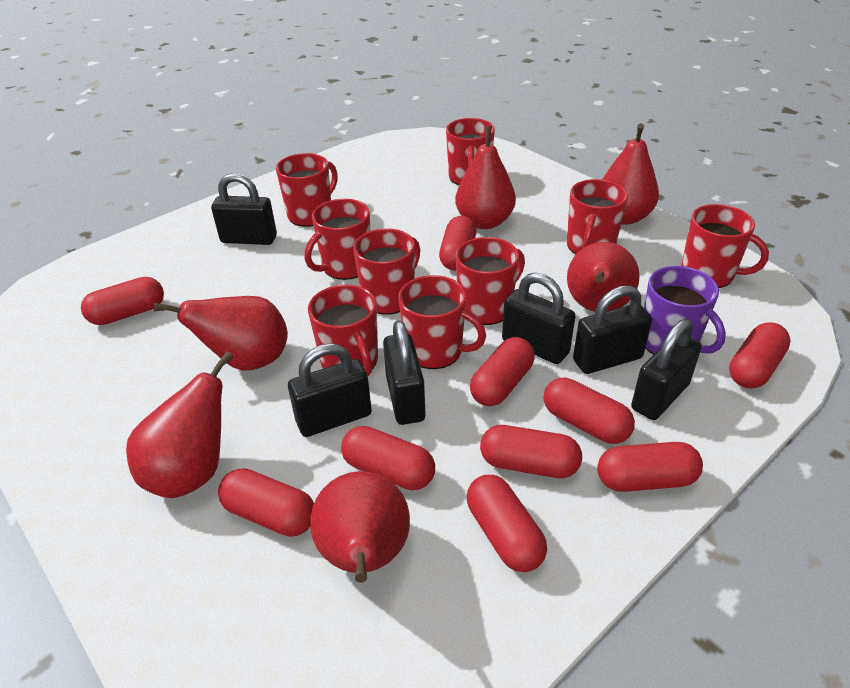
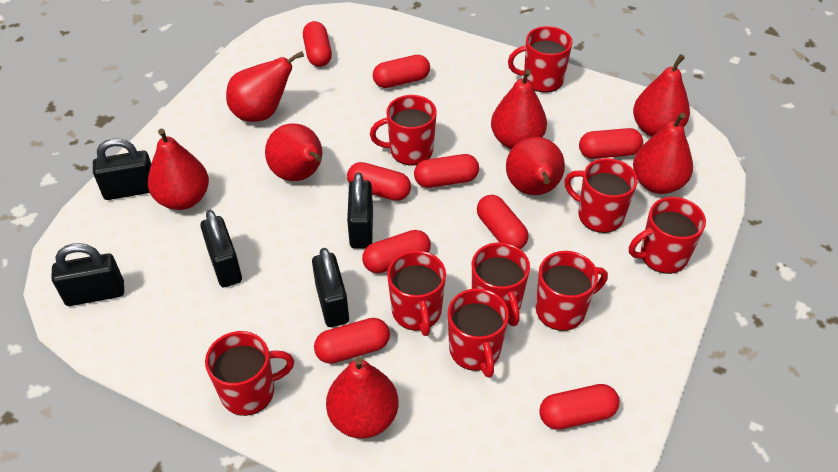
black padlock: 6 -> 5
purple mug: 1 -> 0
red capsule: 10 -> 9
red pear: 6 -> 8

